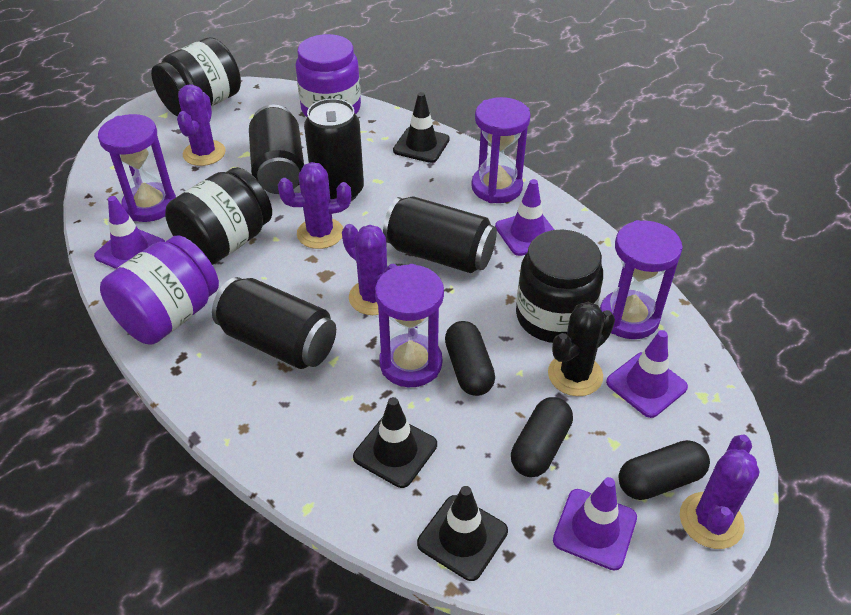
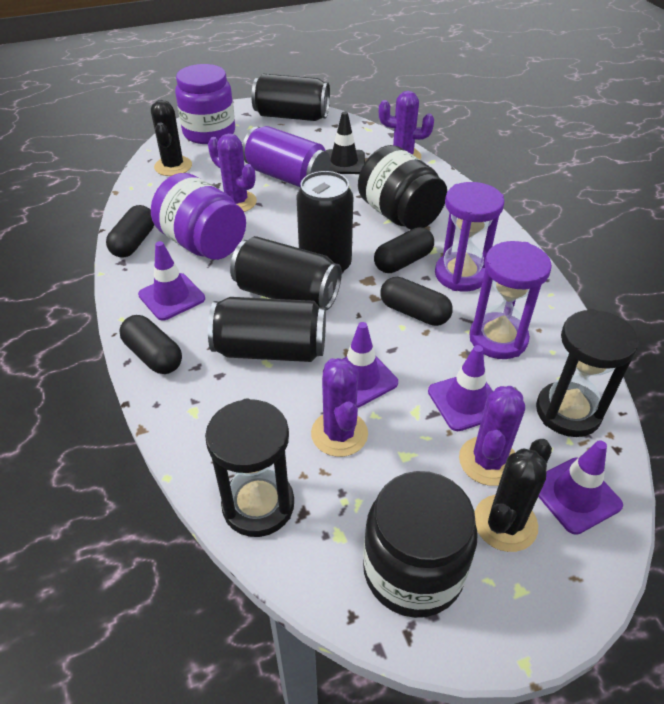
black cactus: 1 -> 2
black capsule: 3 -> 4
black hourglass: 0 -> 2
black jar: 3 -> 2
black traffic cone: 3 -> 1
purple can: 0 -> 1
purple hourglass: 4 -> 2

